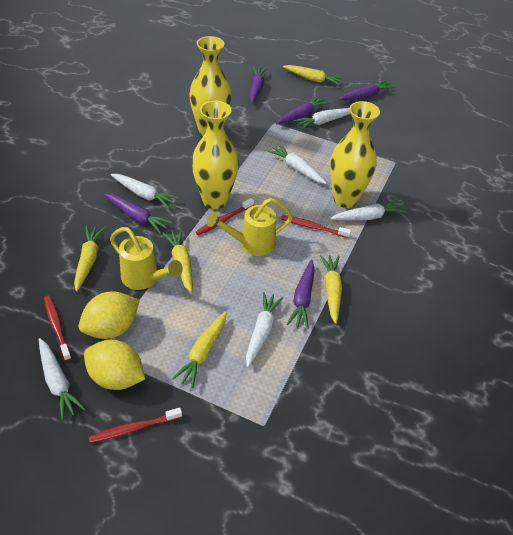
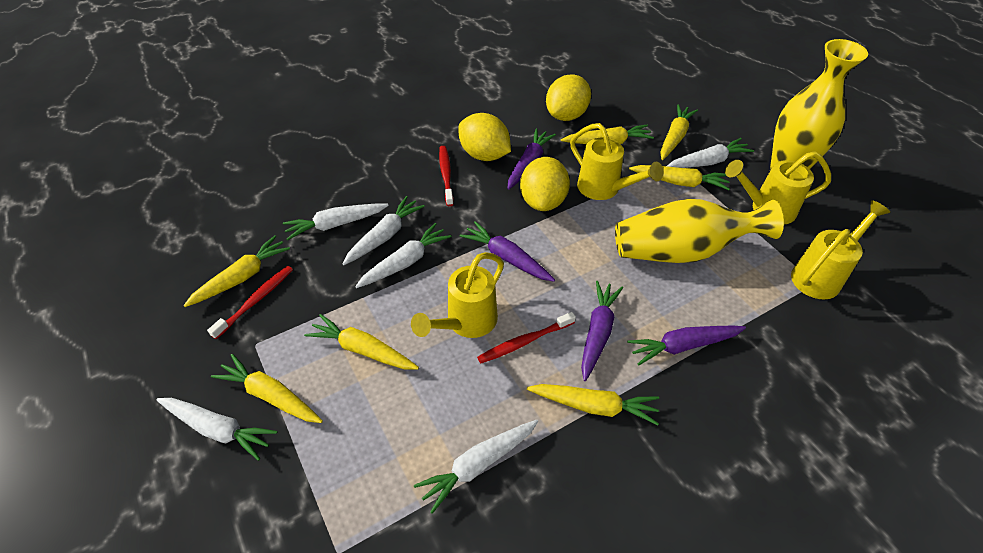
purple carrot: 5 -> 4
red toothbrush: 4 -> 3
yellow carrot: 5 -> 7
yellow lemon: 2 -> 3
yellow vase: 3 -> 2
yellow watering can: 2 -> 4

